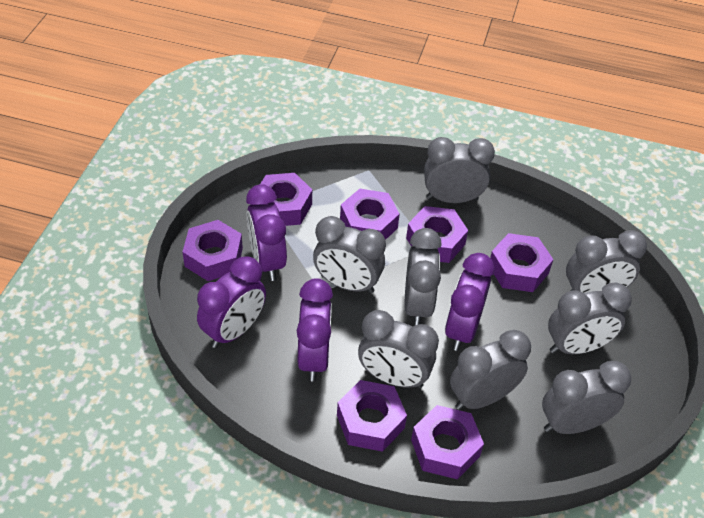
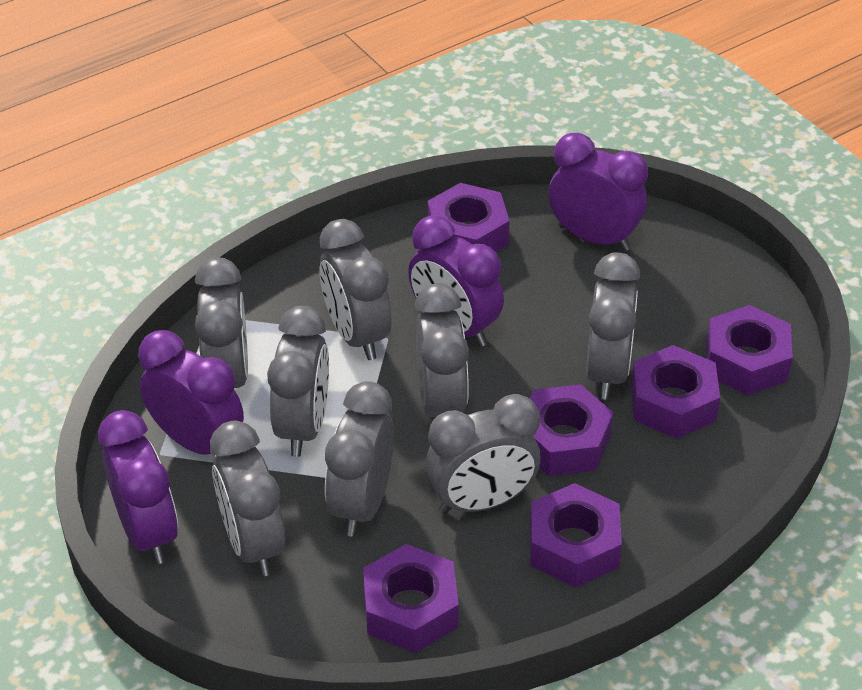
purple nut: 7 -> 6

